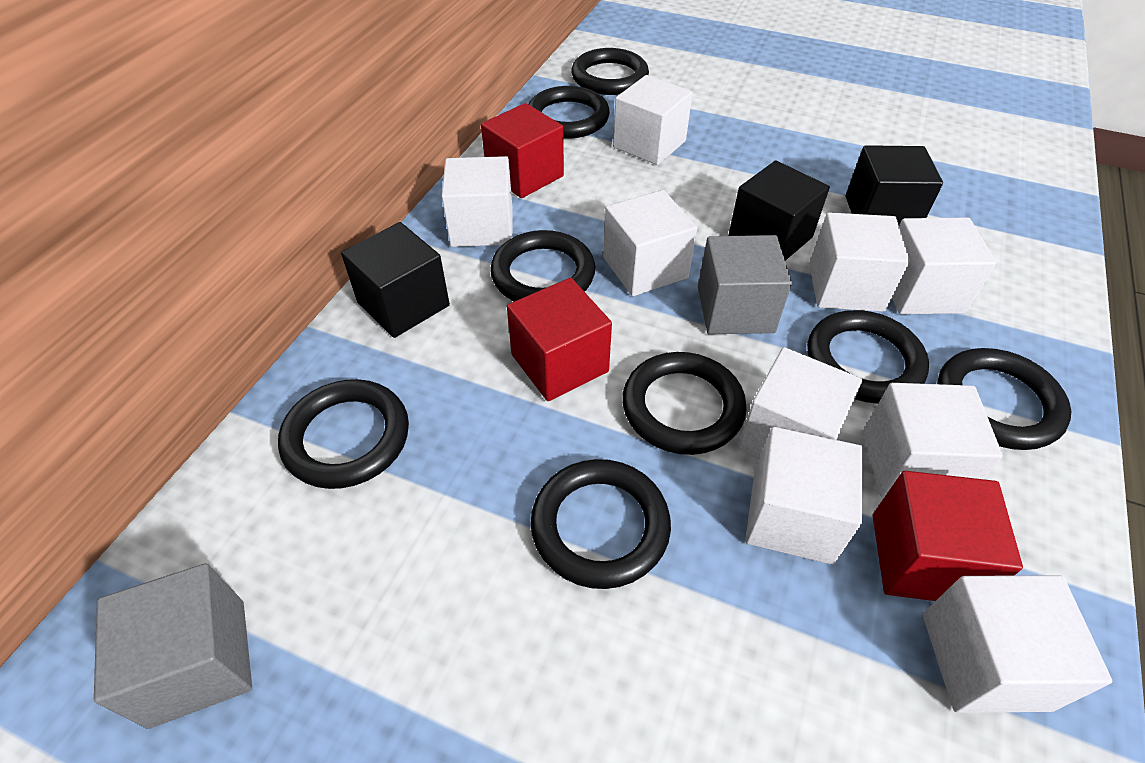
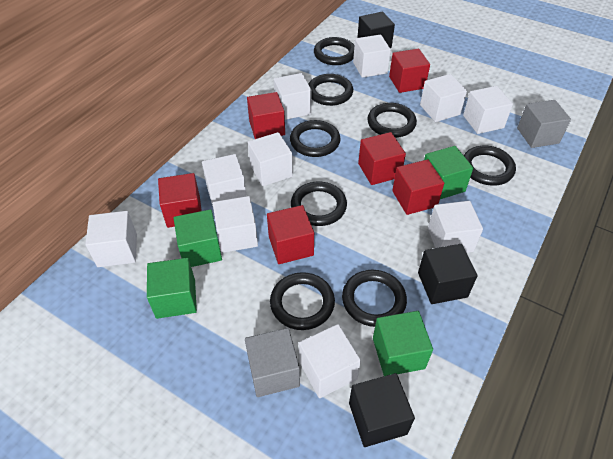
green cube: 0 -> 4
red cube: 3 -> 6
white cube: 9 -> 10

